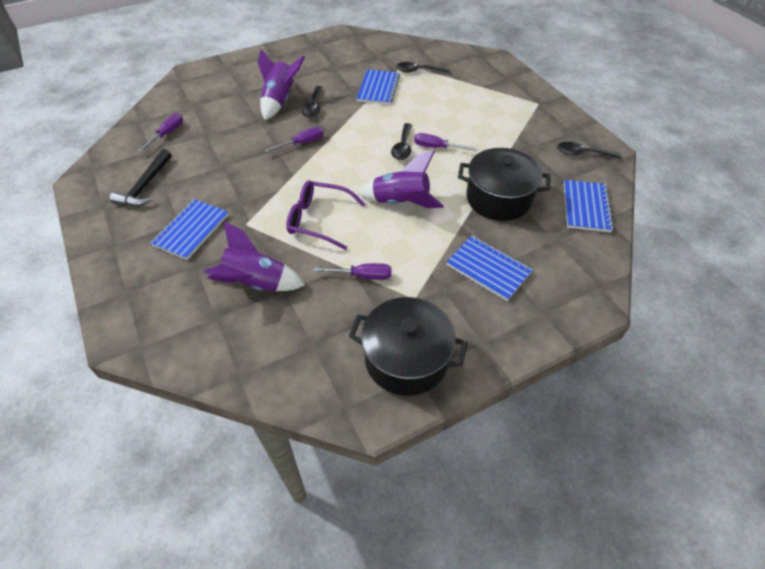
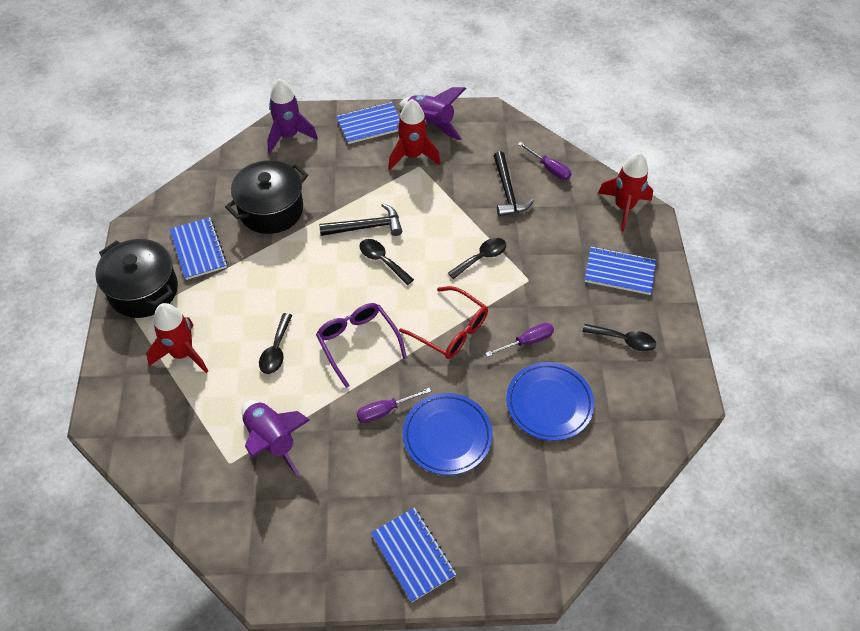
black hammer: 1 -> 2
blue plate: 0 -> 2
purple screwdriver: 4 -> 3
red glasses: 0 -> 1
red rocket: 0 -> 3

